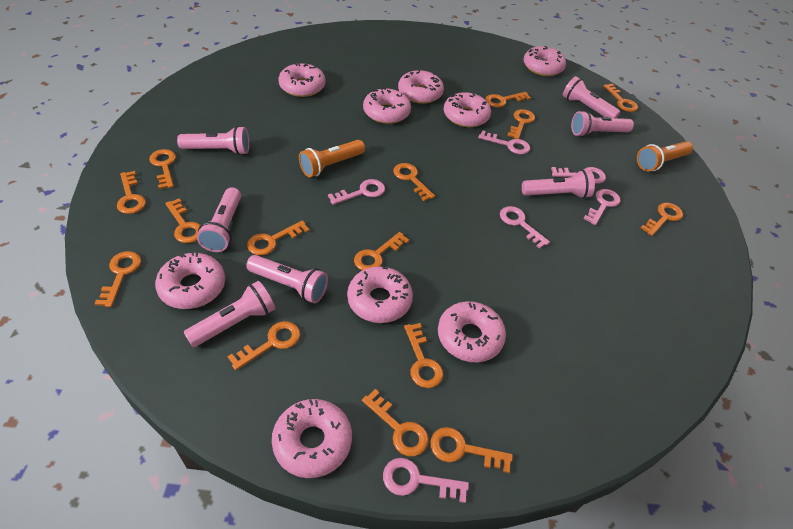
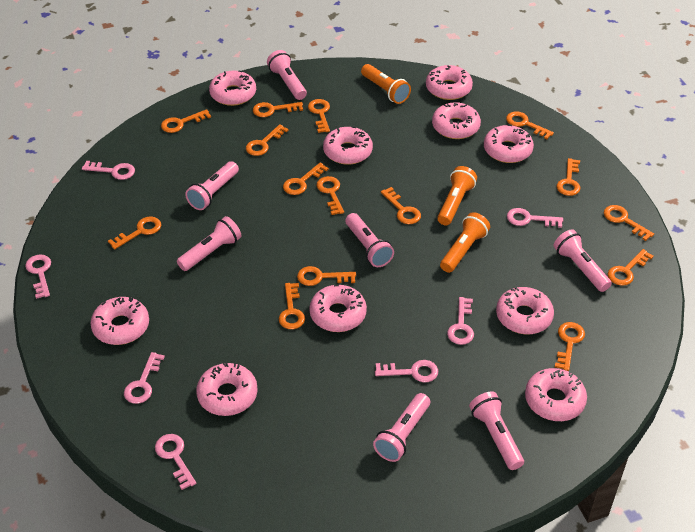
orange flashlight: 2 -> 3
pink donut: 9 -> 10
pink key: 6 -> 7

